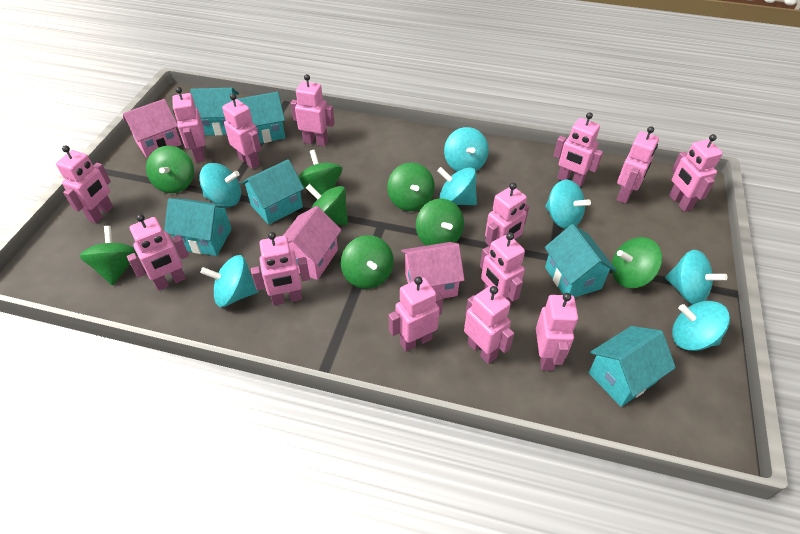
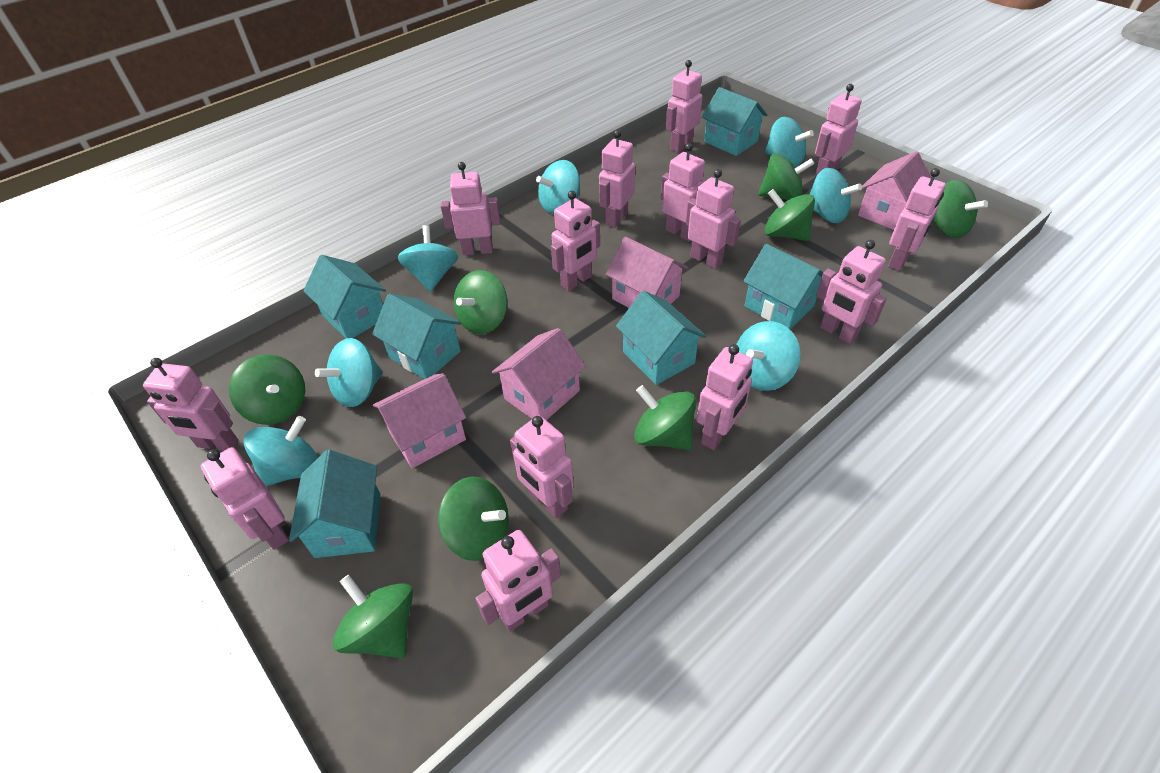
pink house: 3 -> 4

